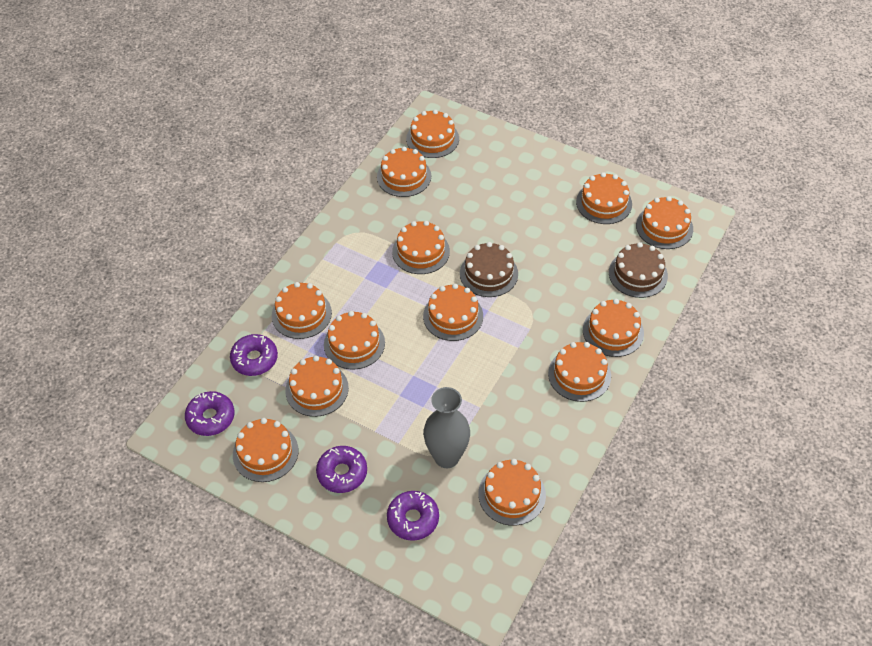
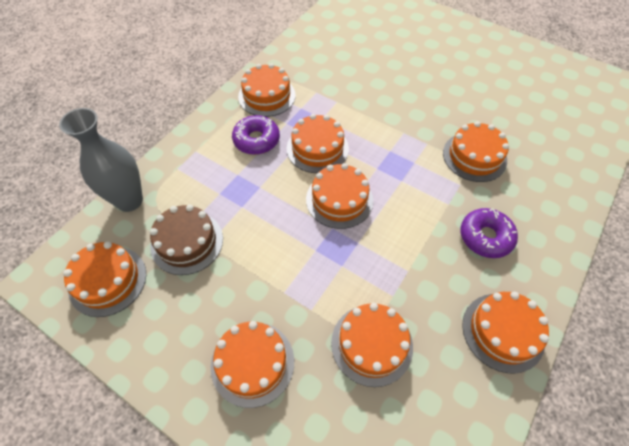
brown cake: 2 -> 1
orange cake: 13 -> 8
purple donut: 4 -> 2

